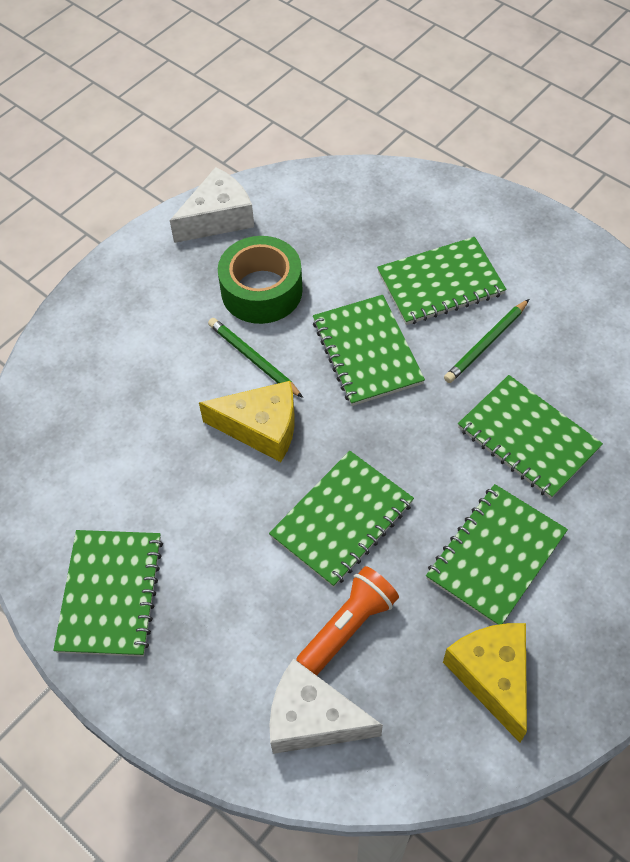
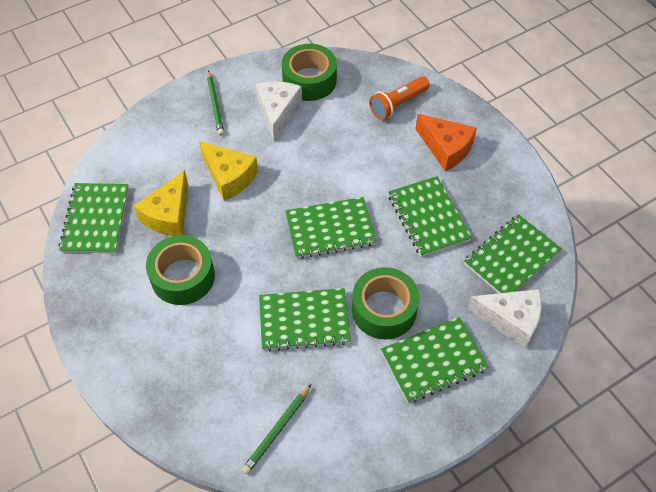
green tape: 1 -> 3
orange cheese: 0 -> 1

